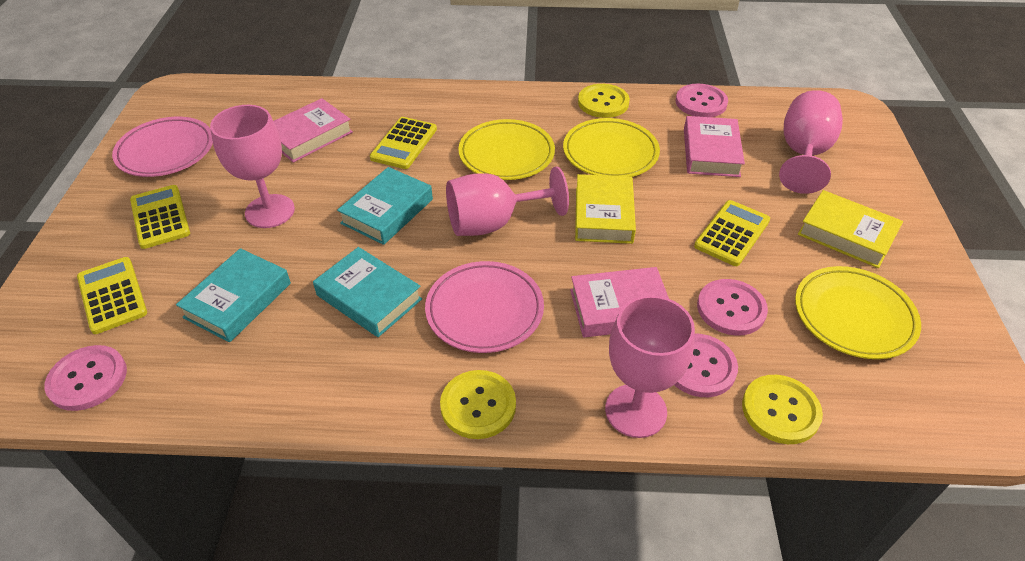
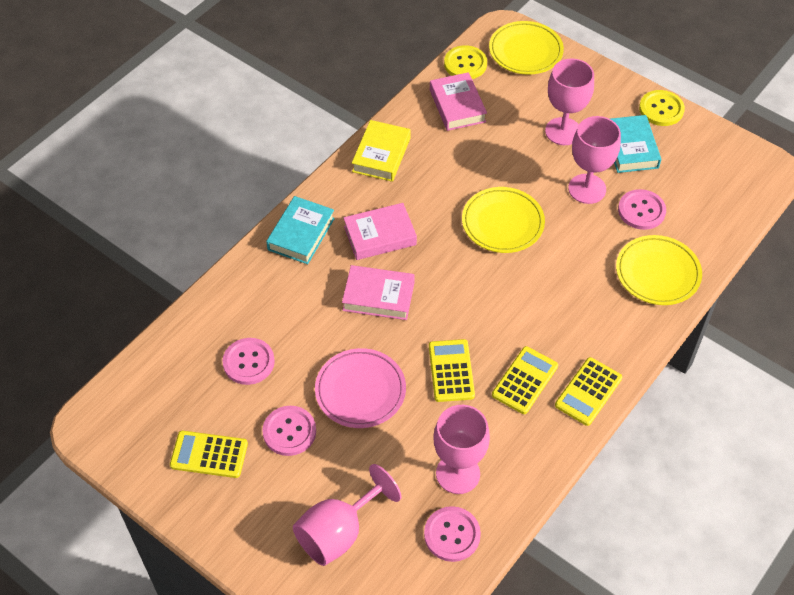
pink plate: 2 -> 1
turquoise book: 3 -> 2
yellow book: 2 -> 1
yellow button: 3 -> 2

